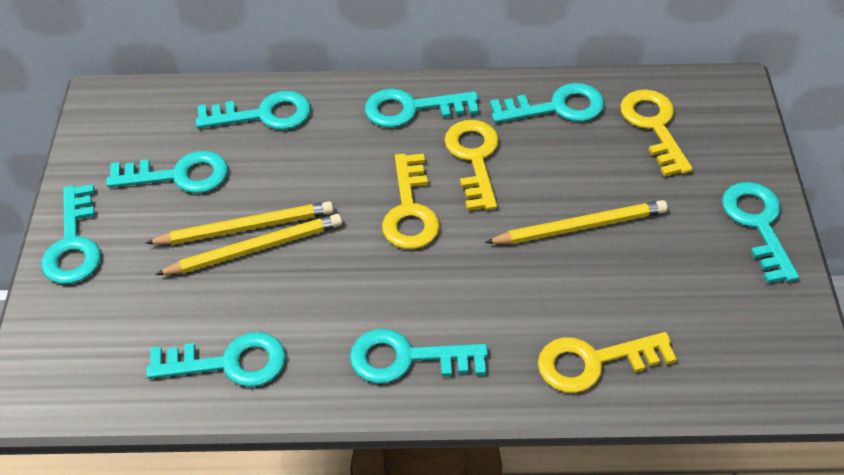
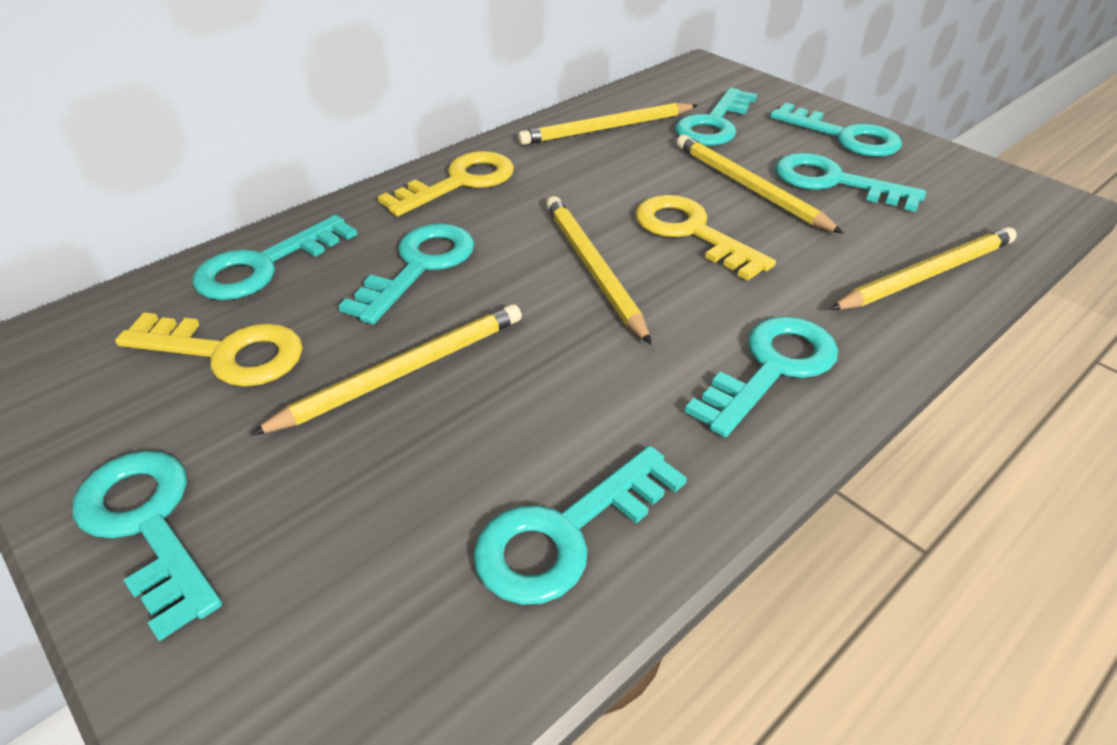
yellow key: 4 -> 3
yellow pencil: 3 -> 5

